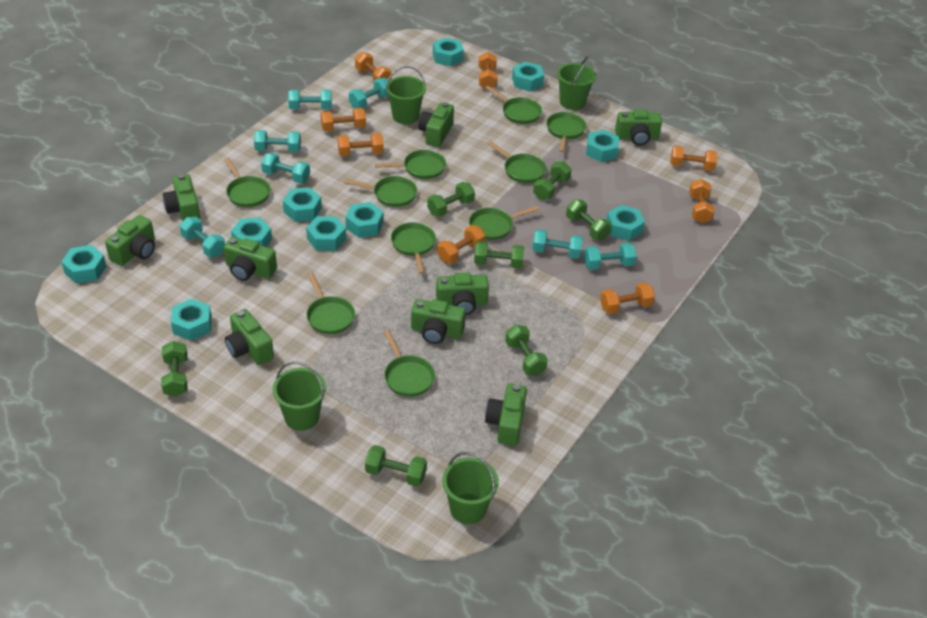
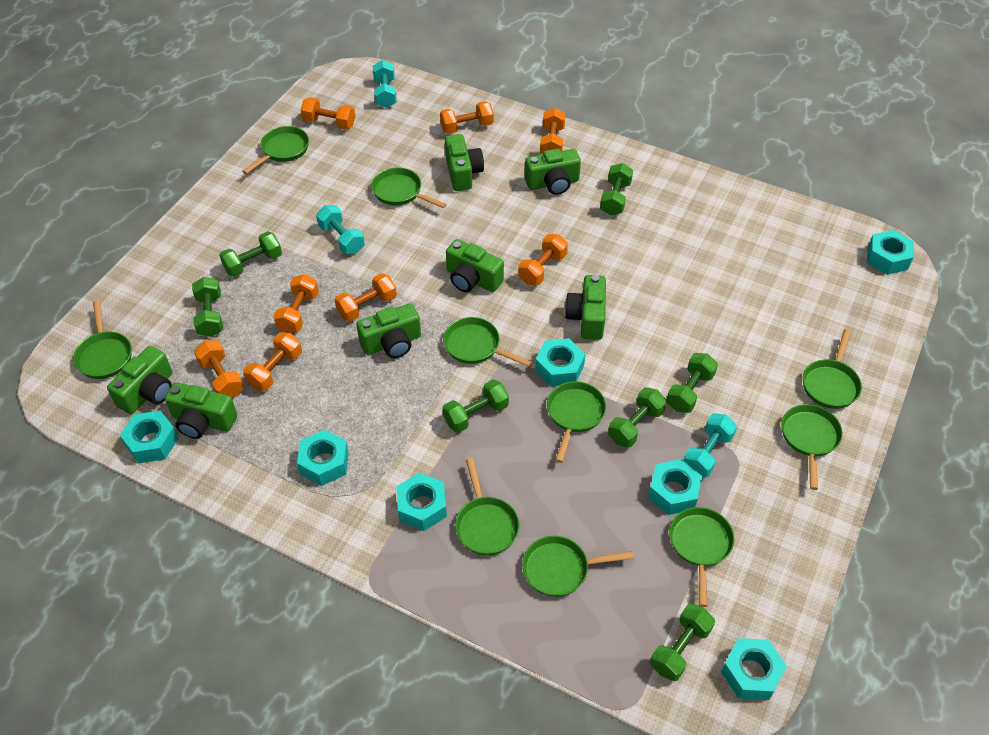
green bucket: 4 -> 0
green camera: 9 -> 7
turquoise dumbbell: 7 -> 3
turquoise nut: 10 -> 7

